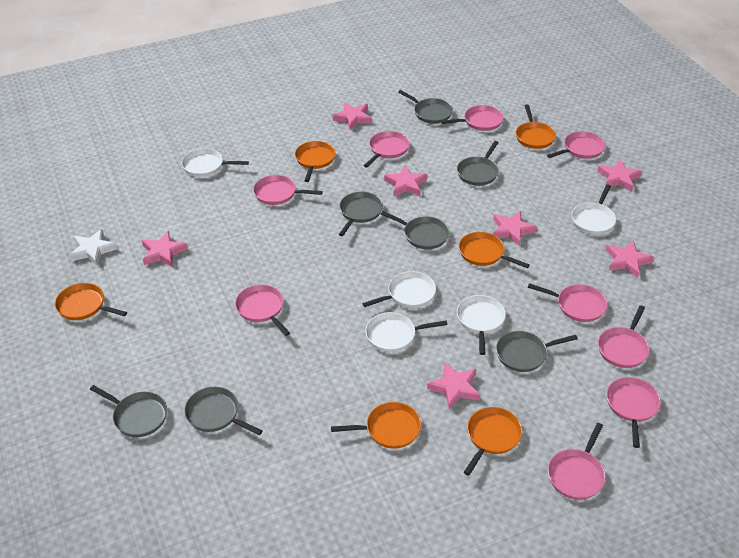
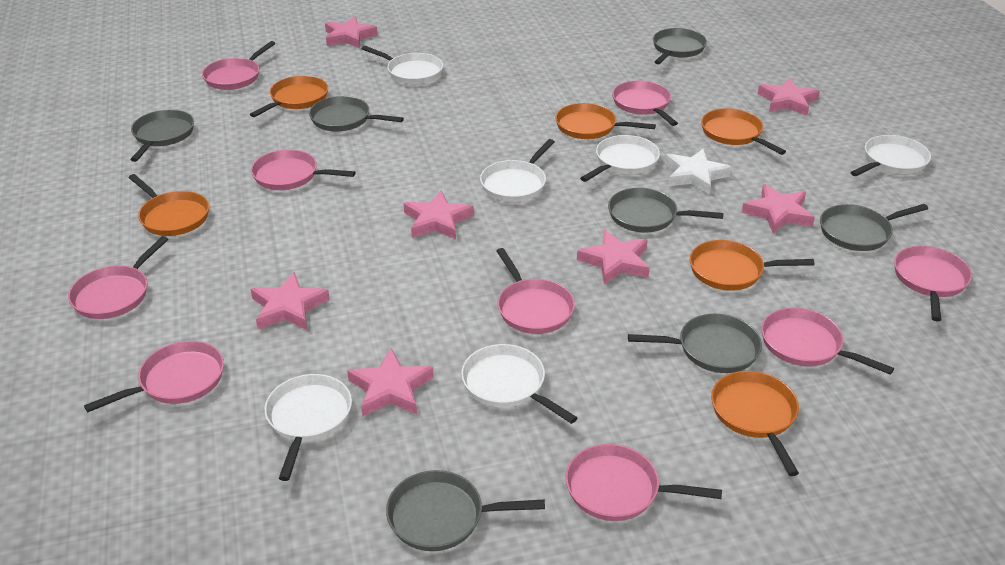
white pan: 5 -> 6

